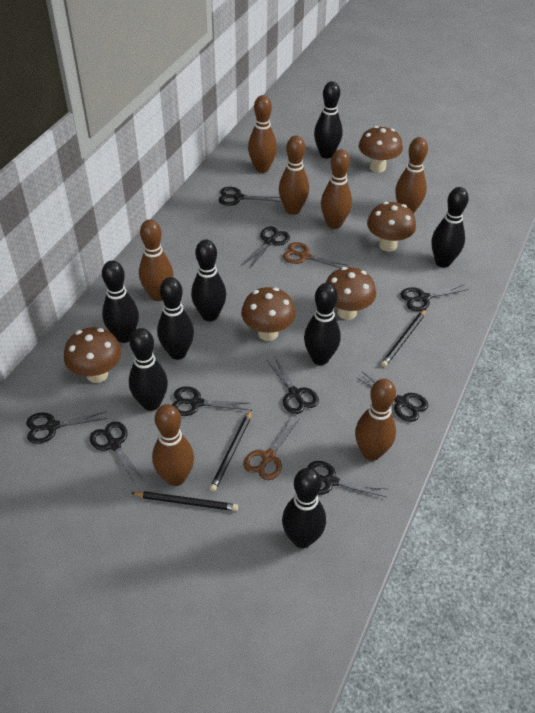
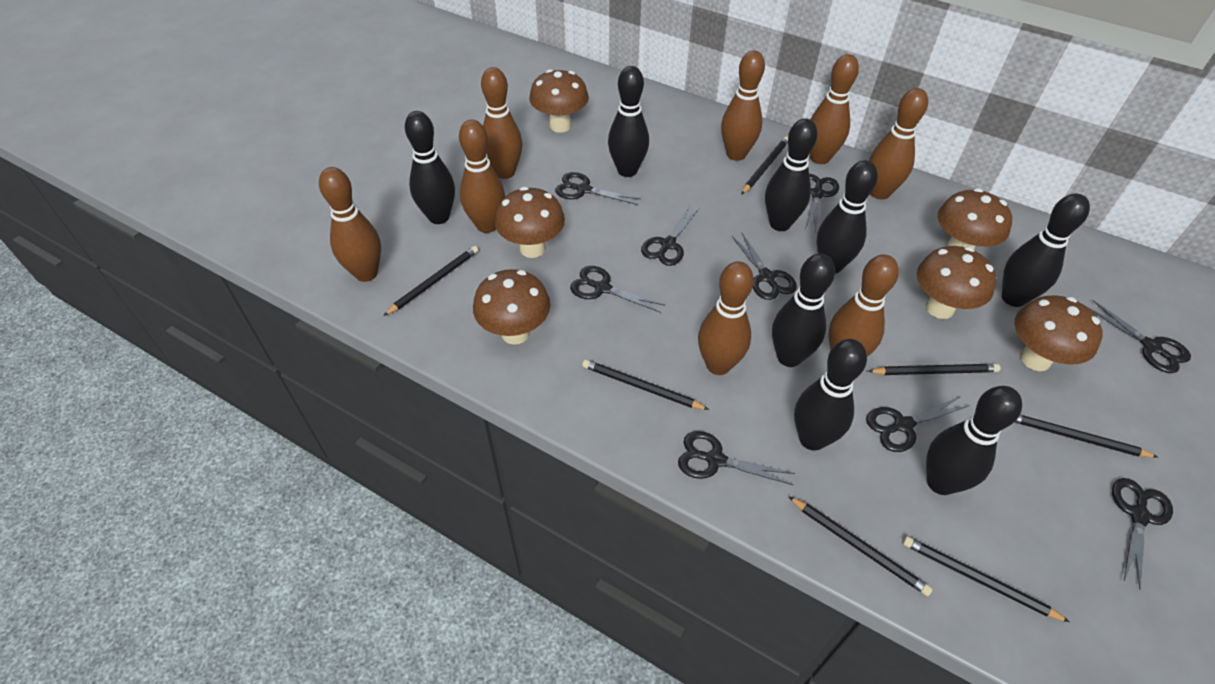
black pencil: 3 -> 7
brown bowling pin: 7 -> 8
brown mushroom: 5 -> 6
brown scissors: 2 -> 0

